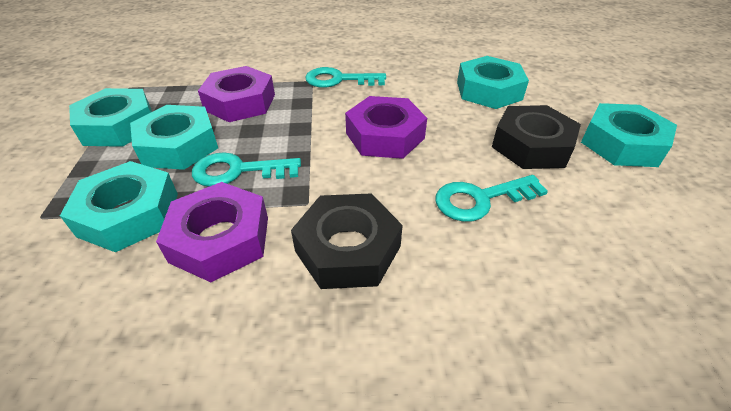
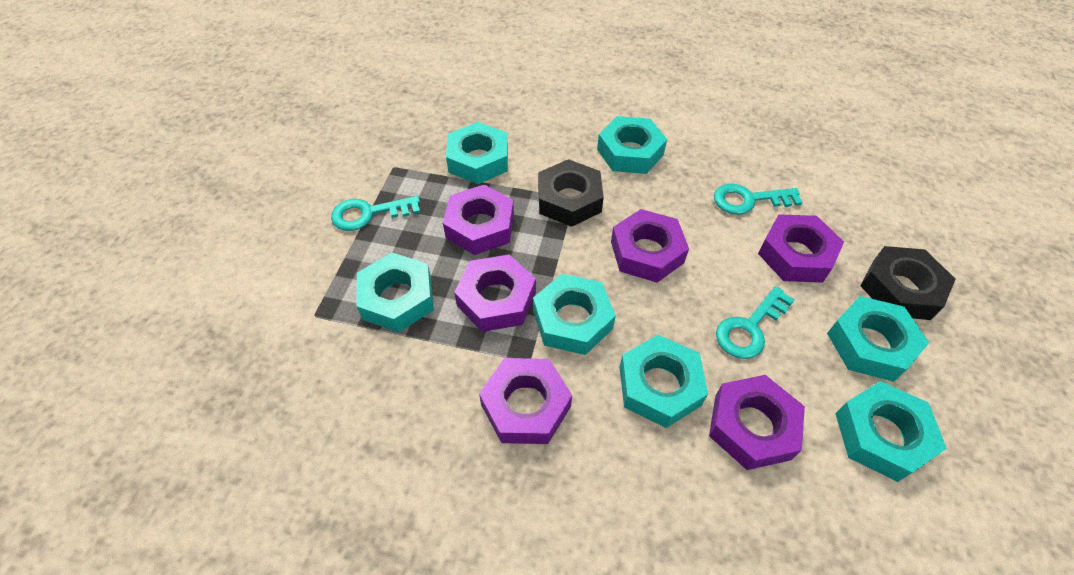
purple nut: 3 -> 6
turquoise nut: 5 -> 7

